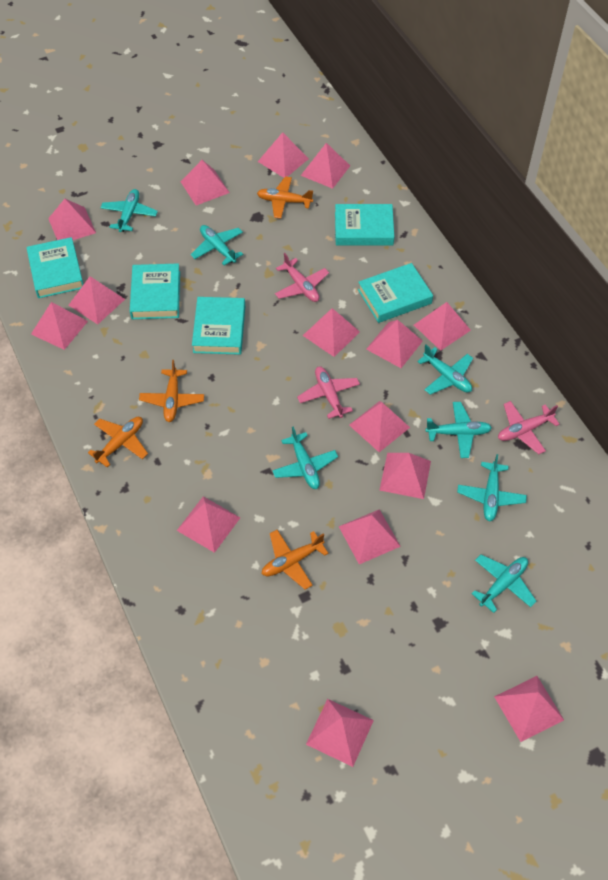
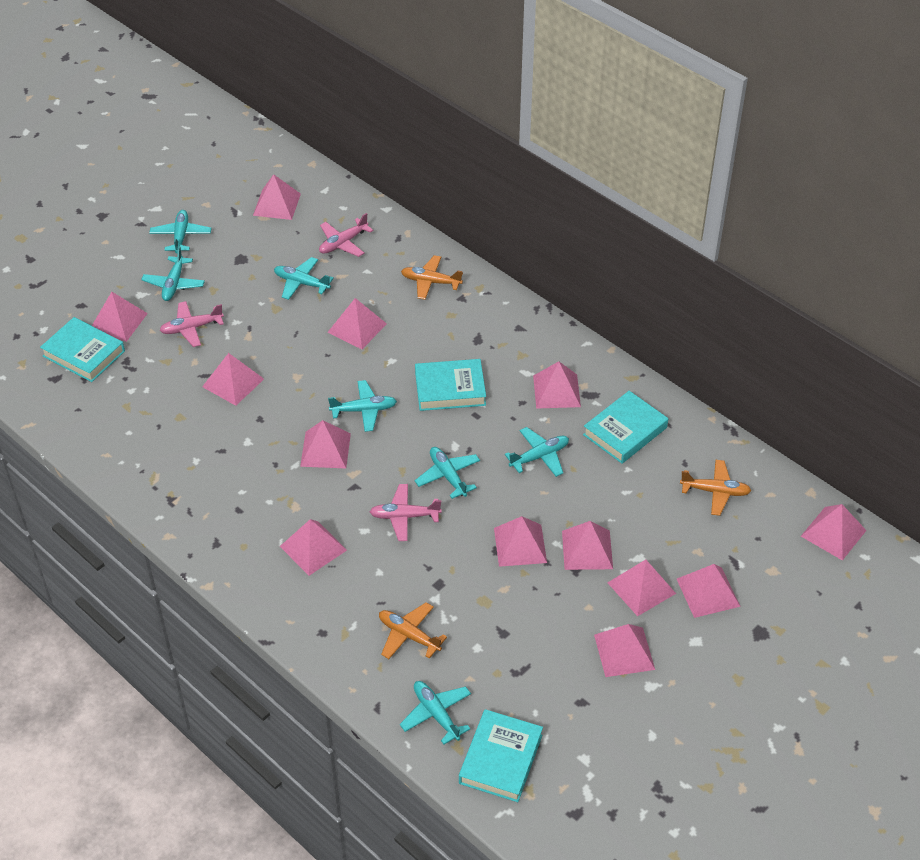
orange plane: 4 -> 3
pink pyramid: 15 -> 13
turquoise book: 5 -> 4

